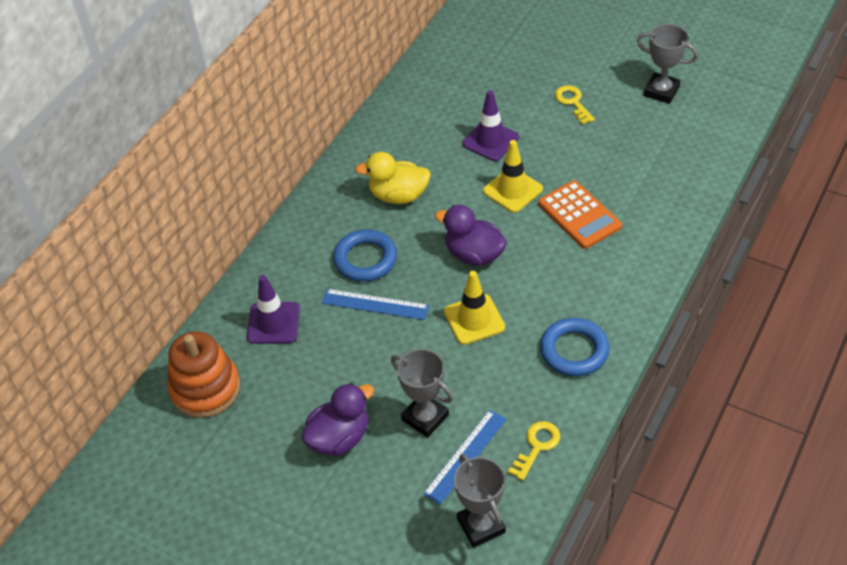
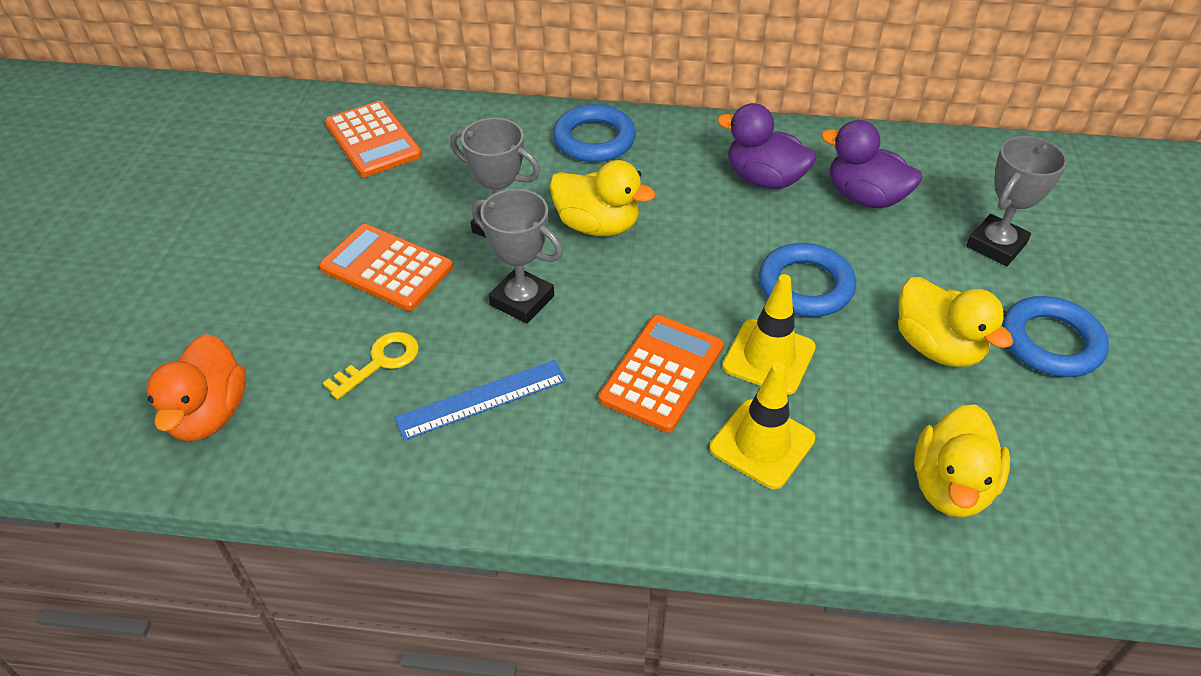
blue ring: 2 -> 3
blue ruler: 2 -> 1
orange calculator: 1 -> 3
orange duck: 0 -> 1
orange stacking toy: 1 -> 0
purple traffic cone: 2 -> 0
yellow duck: 1 -> 3
yellow key: 2 -> 1

